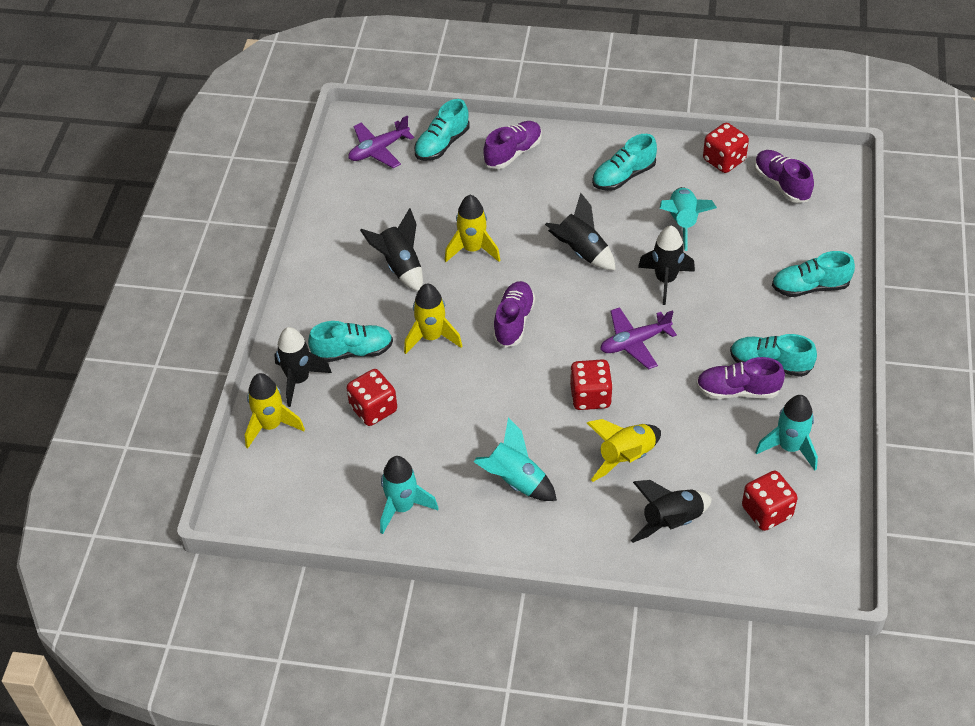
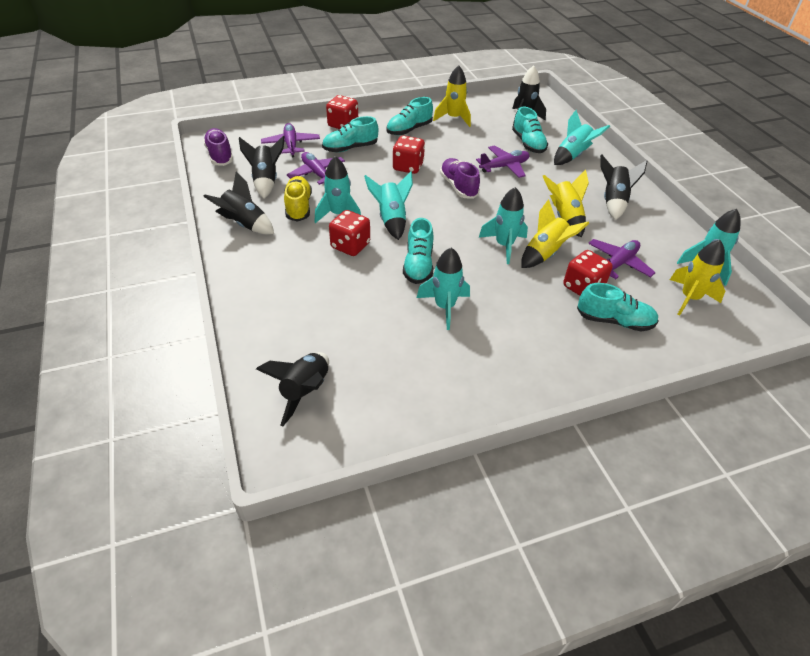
purple plane: 2 -> 4
purple shoe: 4 -> 2
turquoise rocket: 4 -> 6
yellow shoe: 0 -> 1

